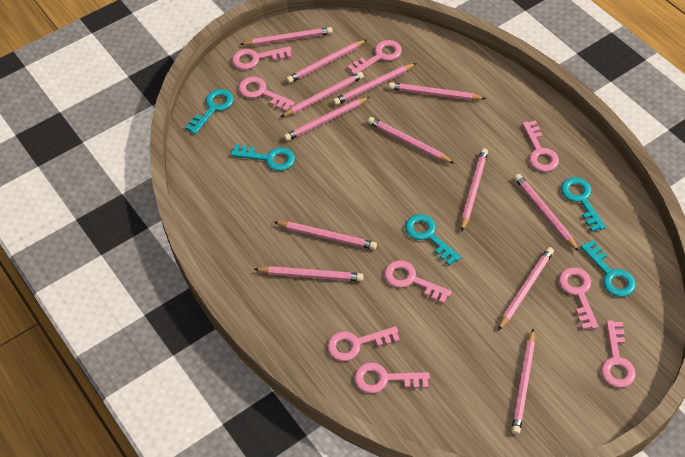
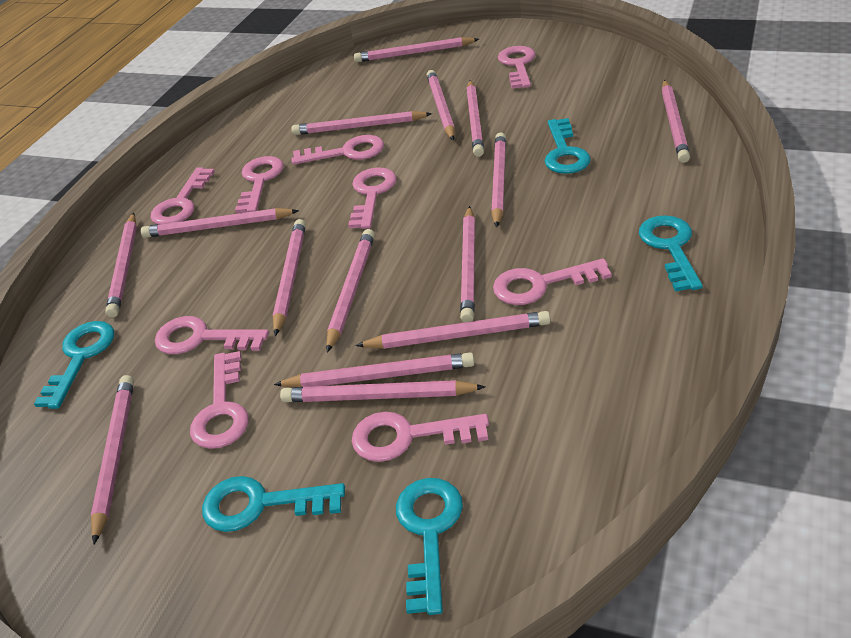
pink pencil: 13 -> 15

